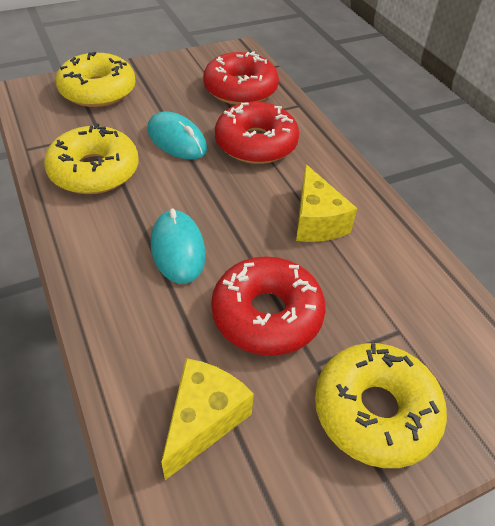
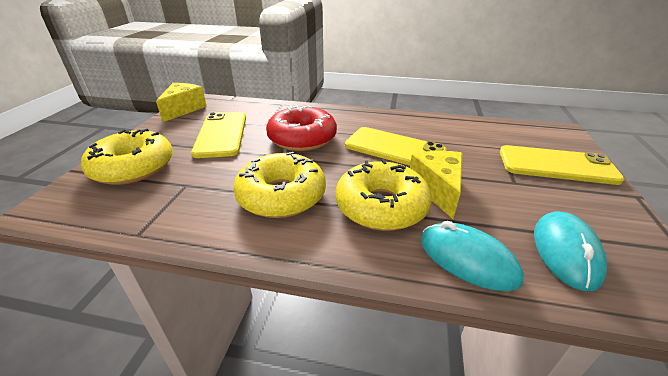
red donut: 3 -> 1
yellow phone: 0 -> 3

